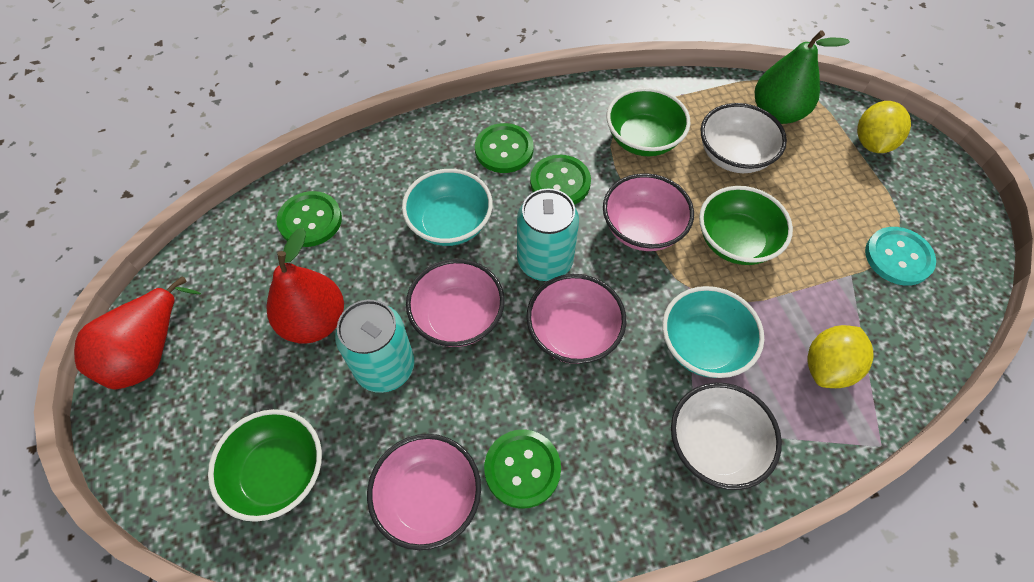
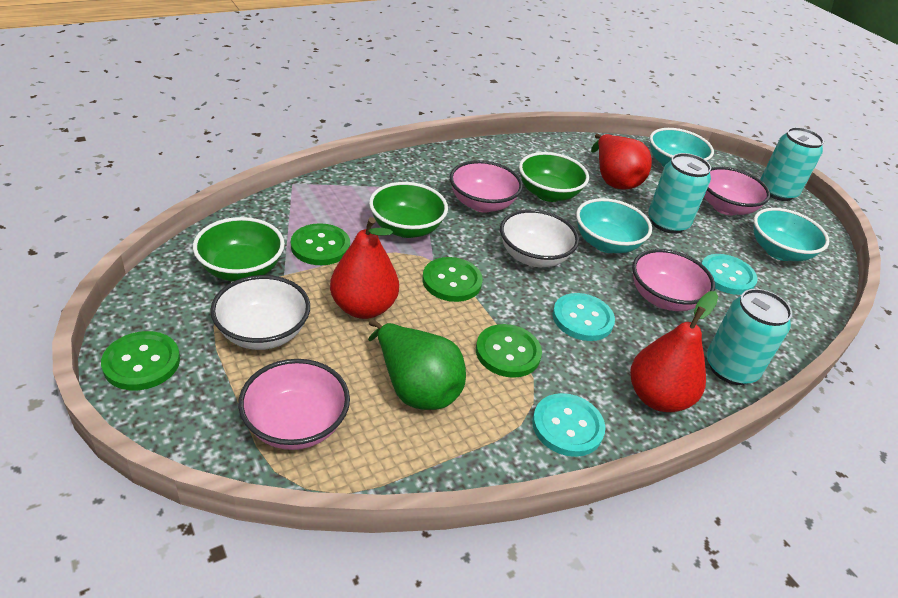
red pear: 2 -> 3
turquoise bowl: 2 -> 3
turquoise button: 1 -> 3
turquoise can: 2 -> 3
yellow lemon: 2 -> 0

